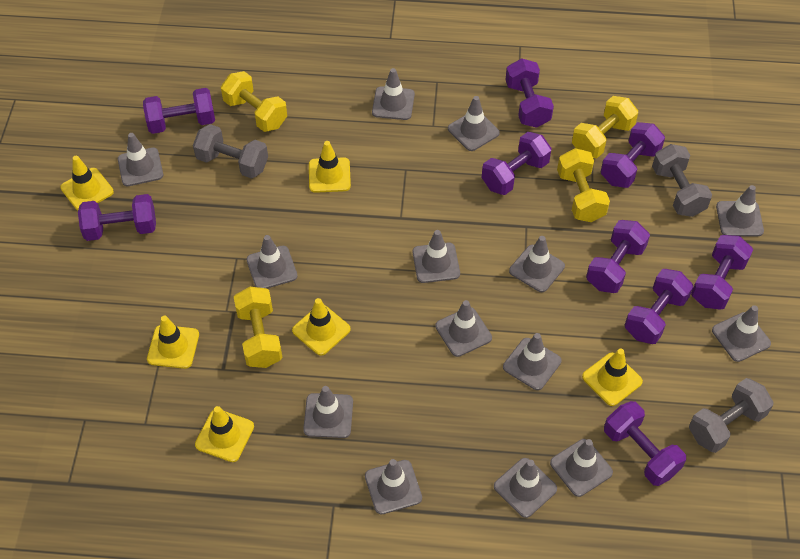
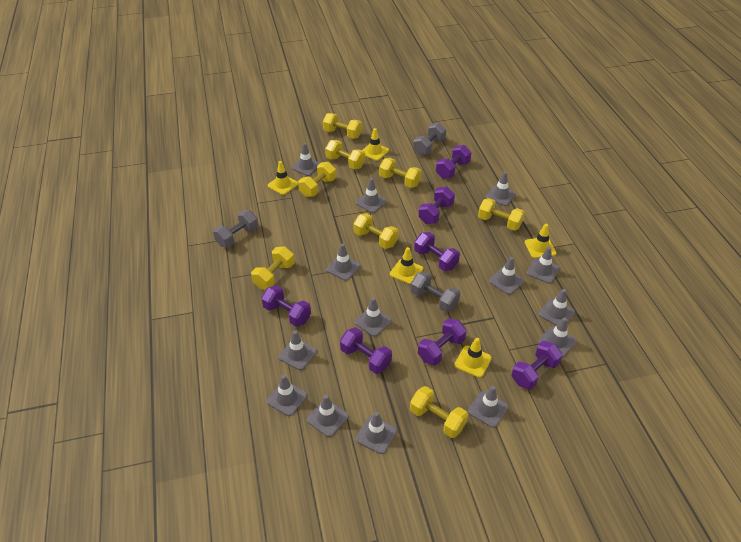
purple dumbbell: 9 -> 7
yellow dumbbell: 4 -> 8
yellow traffic cone: 6 -> 5

